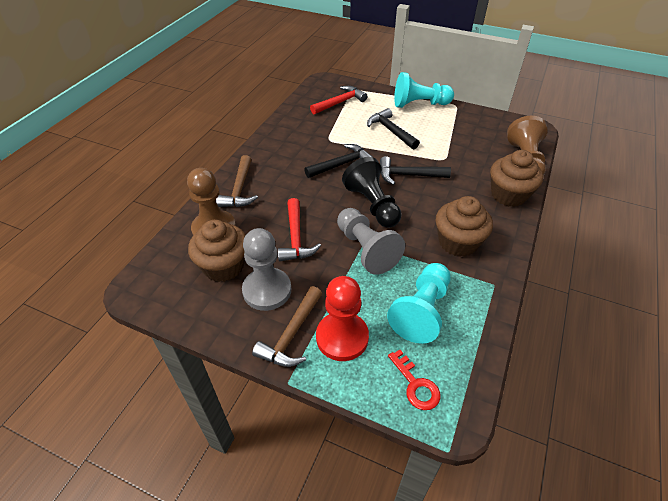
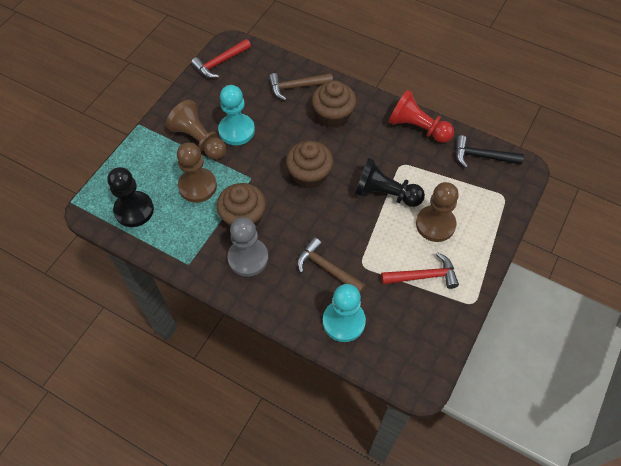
black hammer: 3 -> 1
black pawn: 1 -> 2
brown pawn: 2 -> 3
grey pawn: 2 -> 1
red key: 1 -> 0

